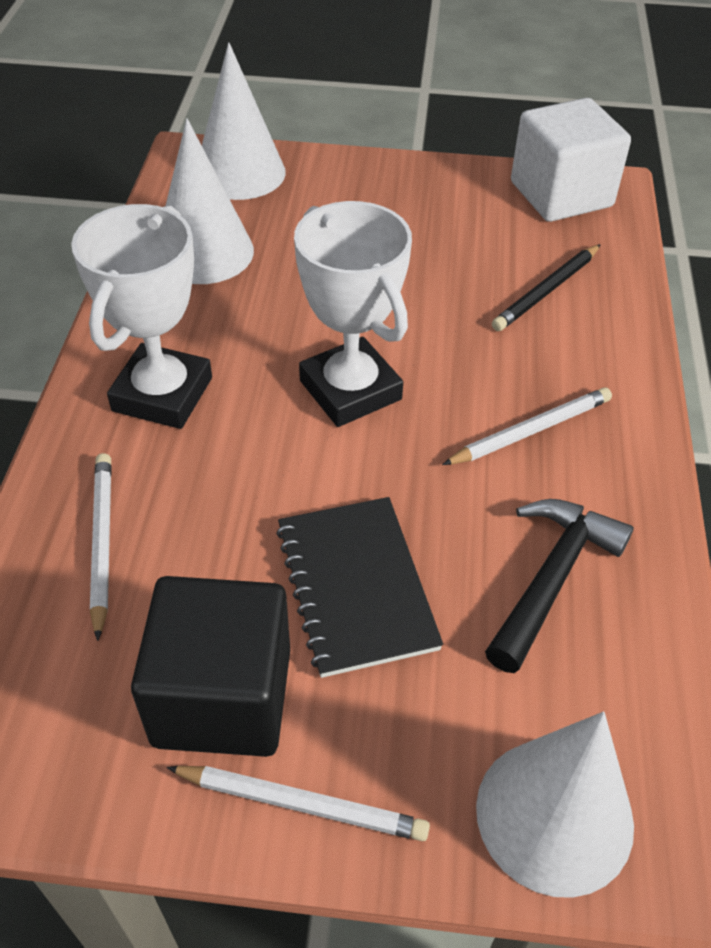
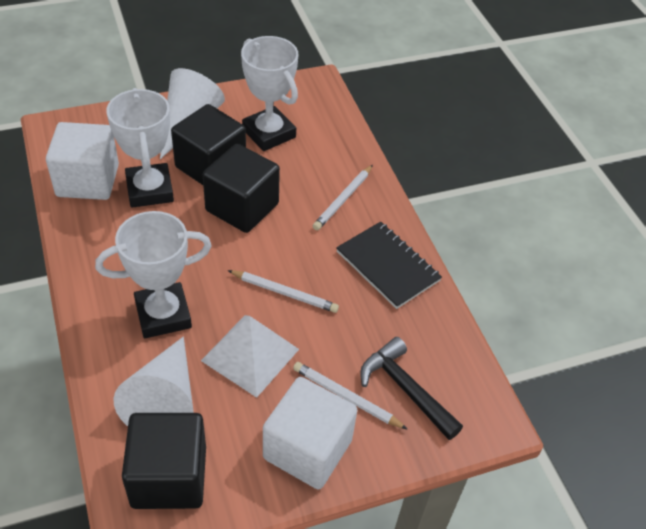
black cube: 1 -> 3
black pencil: 1 -> 0
white cone: 3 -> 2
white cube: 1 -> 2
white pyramid: 0 -> 1
white trophy: 2 -> 3

